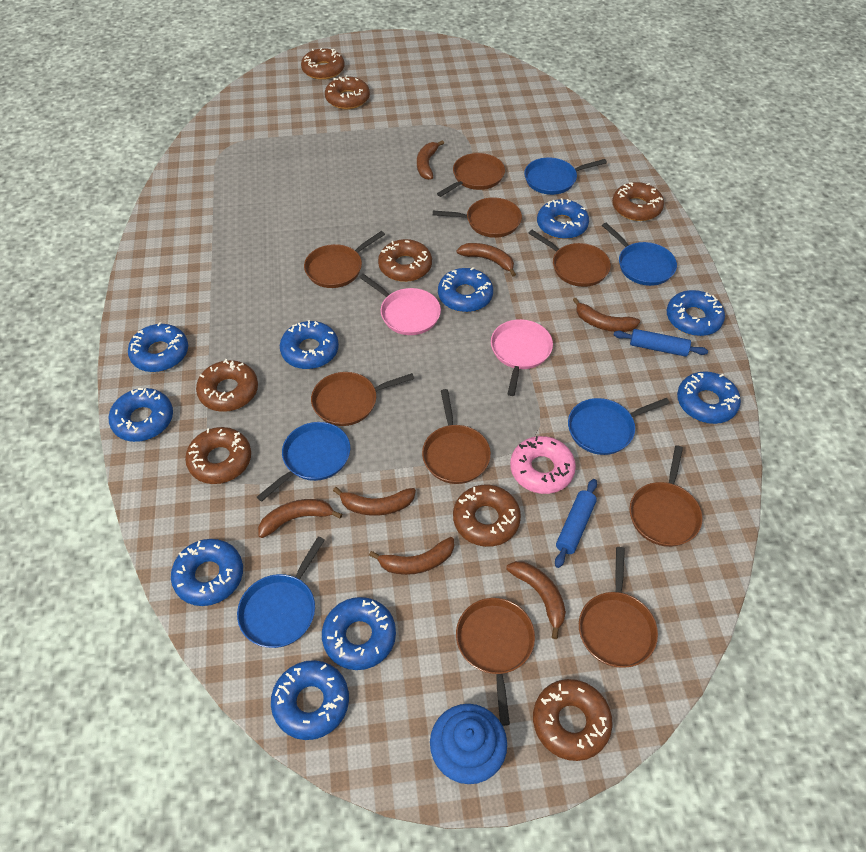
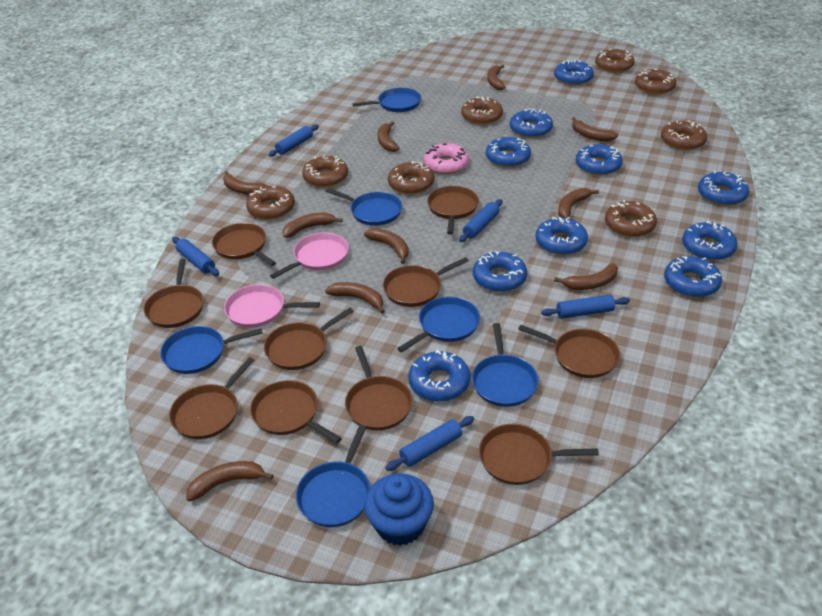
blue pan: 5 -> 6
blue rolling pin: 2 -> 5
brown banana: 7 -> 10
brown pan: 9 -> 10

